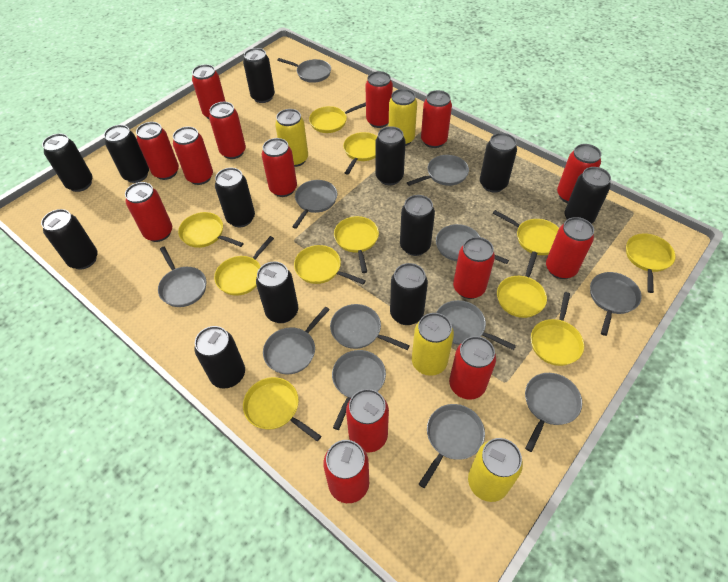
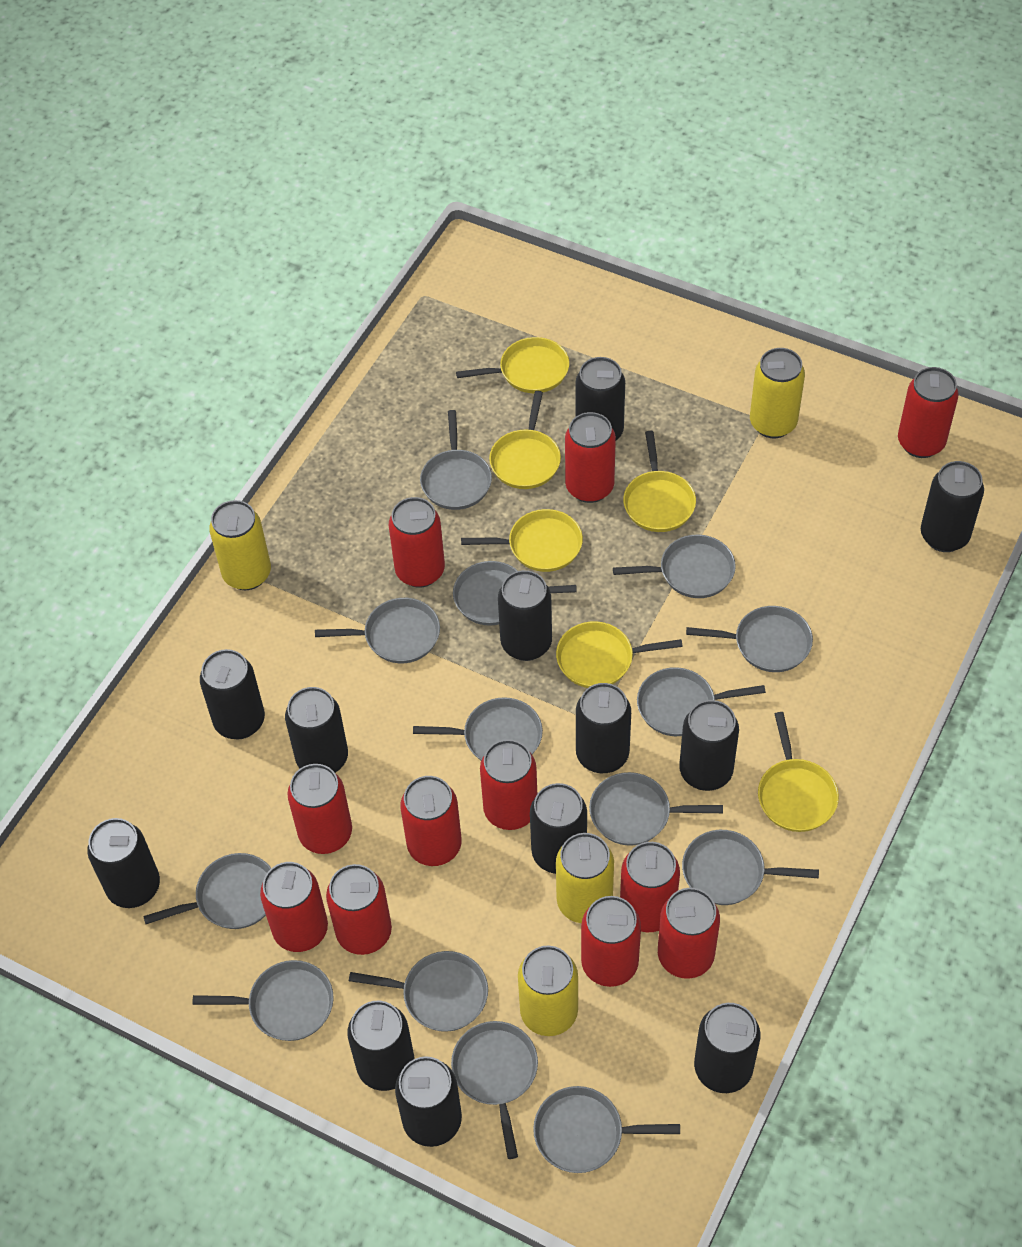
grey pan: 12 -> 14
red can: 14 -> 11
yellow pan: 11 -> 6

